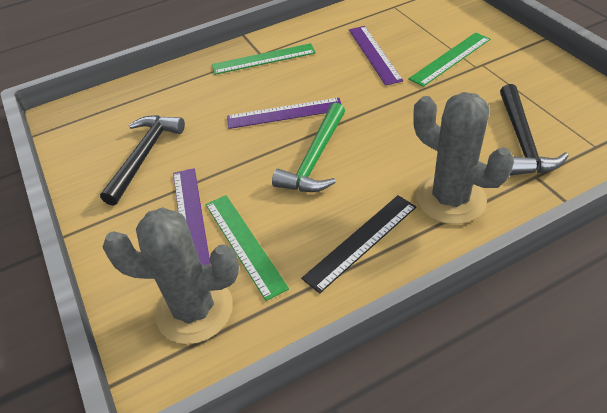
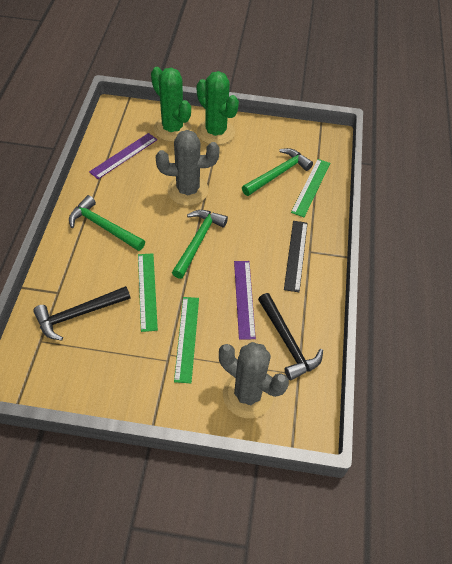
green cactus: 0 -> 2
green hammer: 1 -> 3
purple ruler: 3 -> 2

